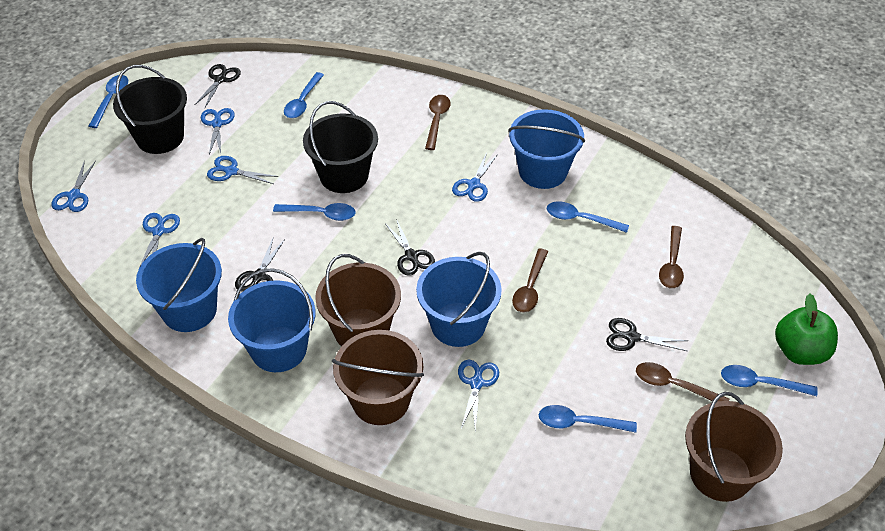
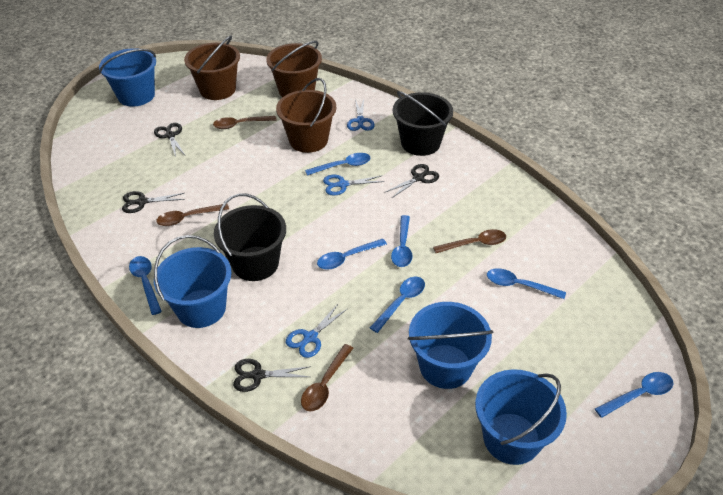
blue scissors: 6 -> 3
blue spoon: 6 -> 7
green apple: 1 -> 0

